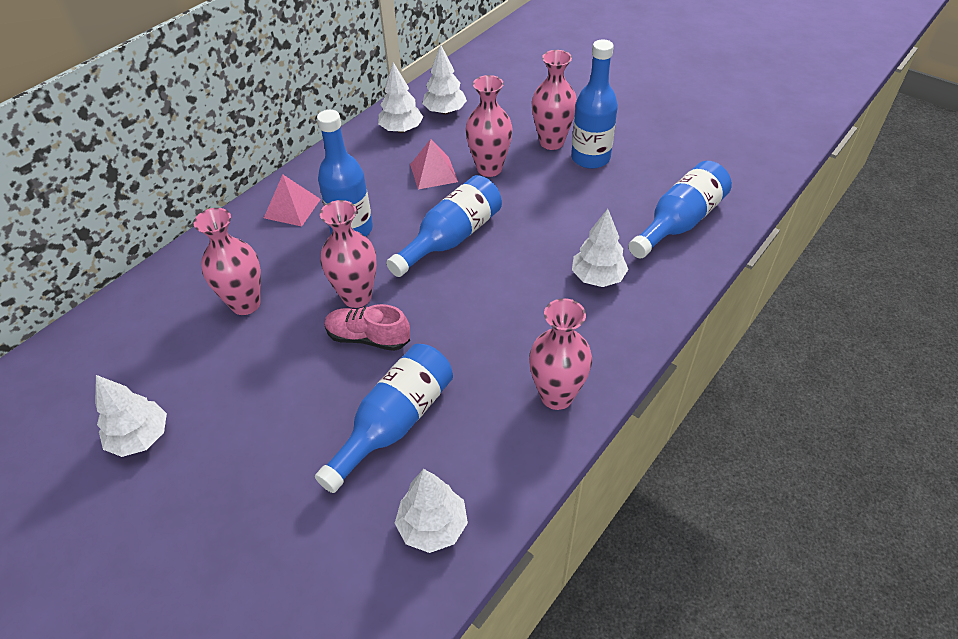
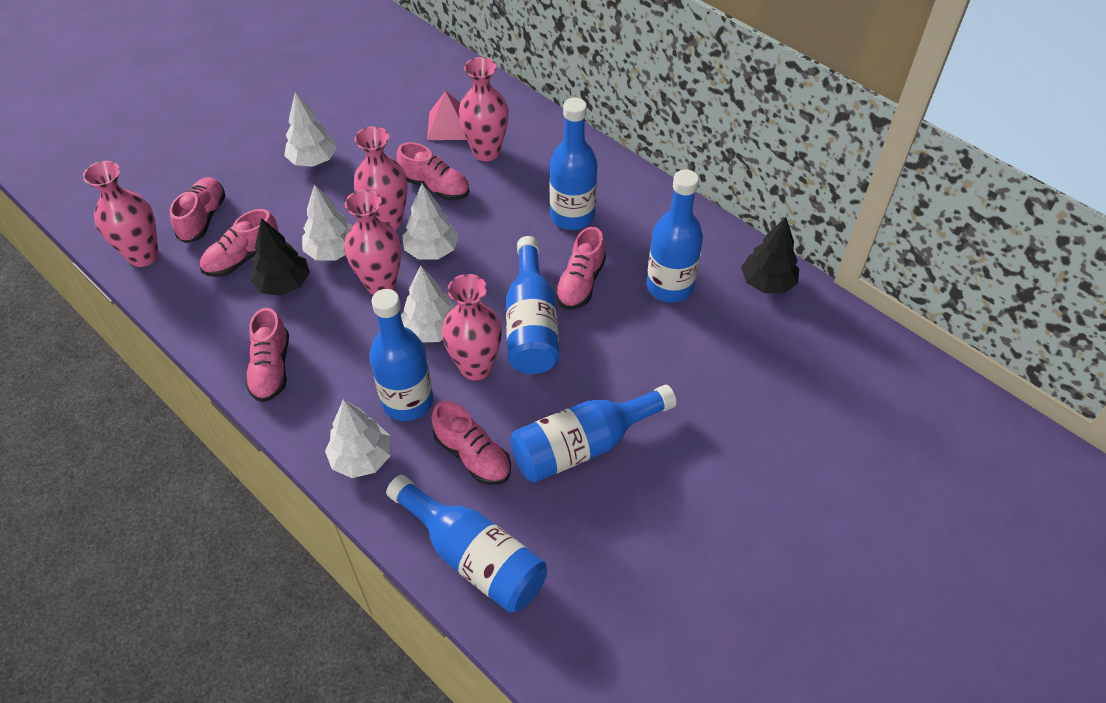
black tree: 0 -> 2
blue bottle: 5 -> 6
pink pyramid: 2 -> 1
pink shoe: 1 -> 6

